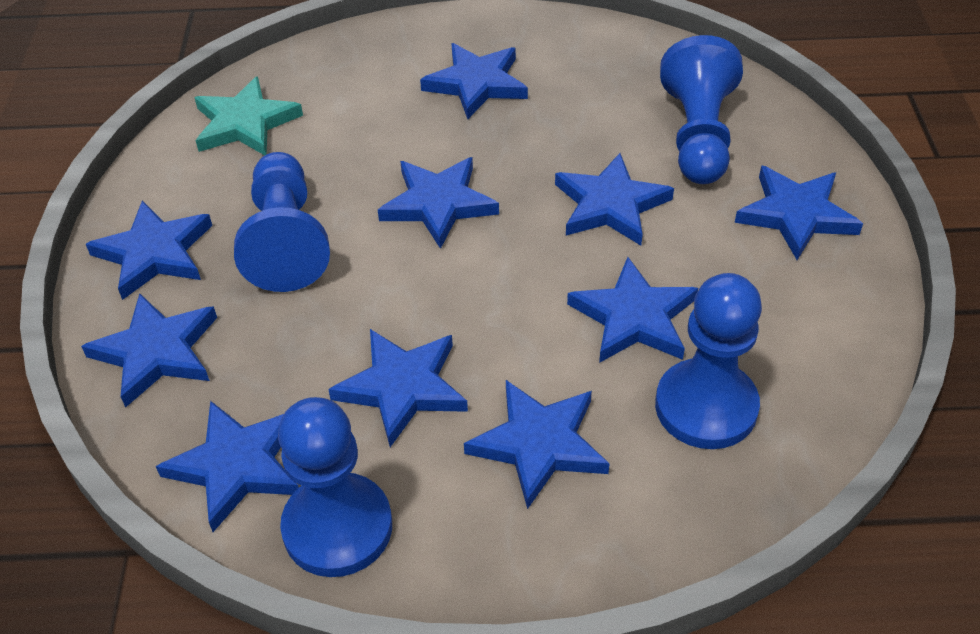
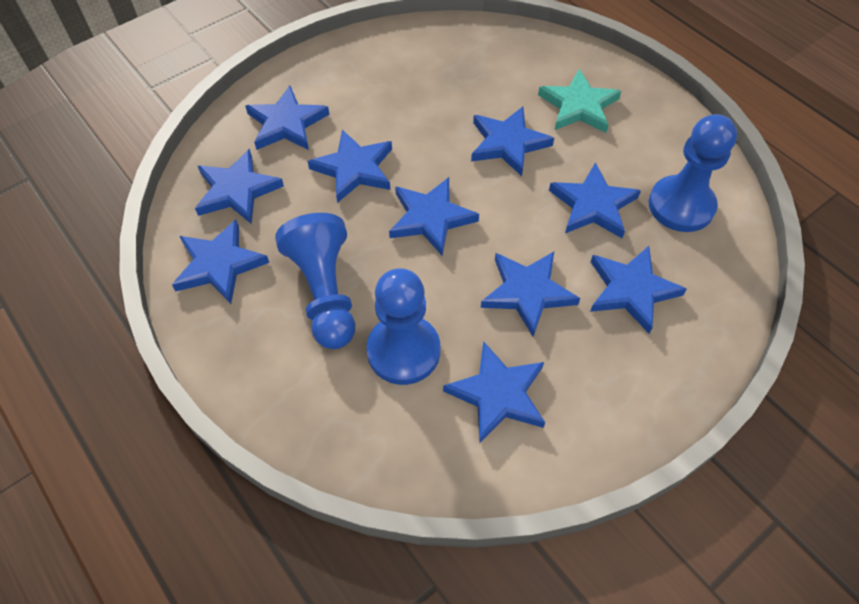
blue pawn: 4 -> 3

